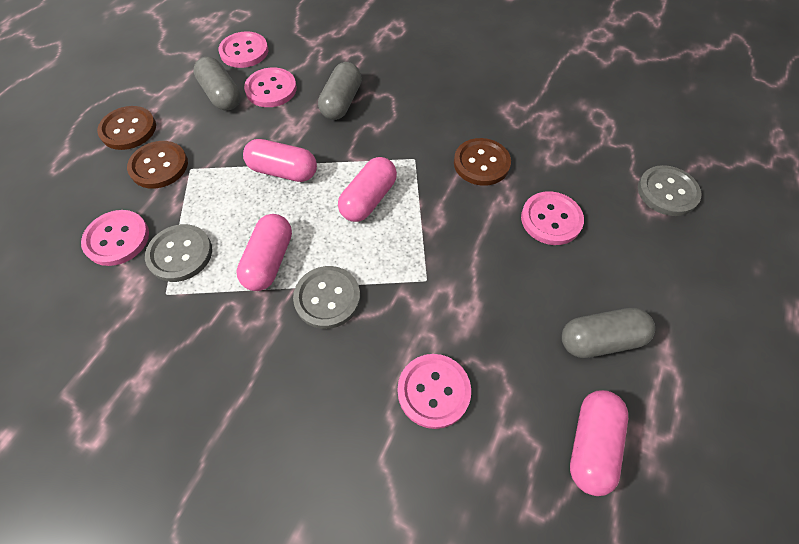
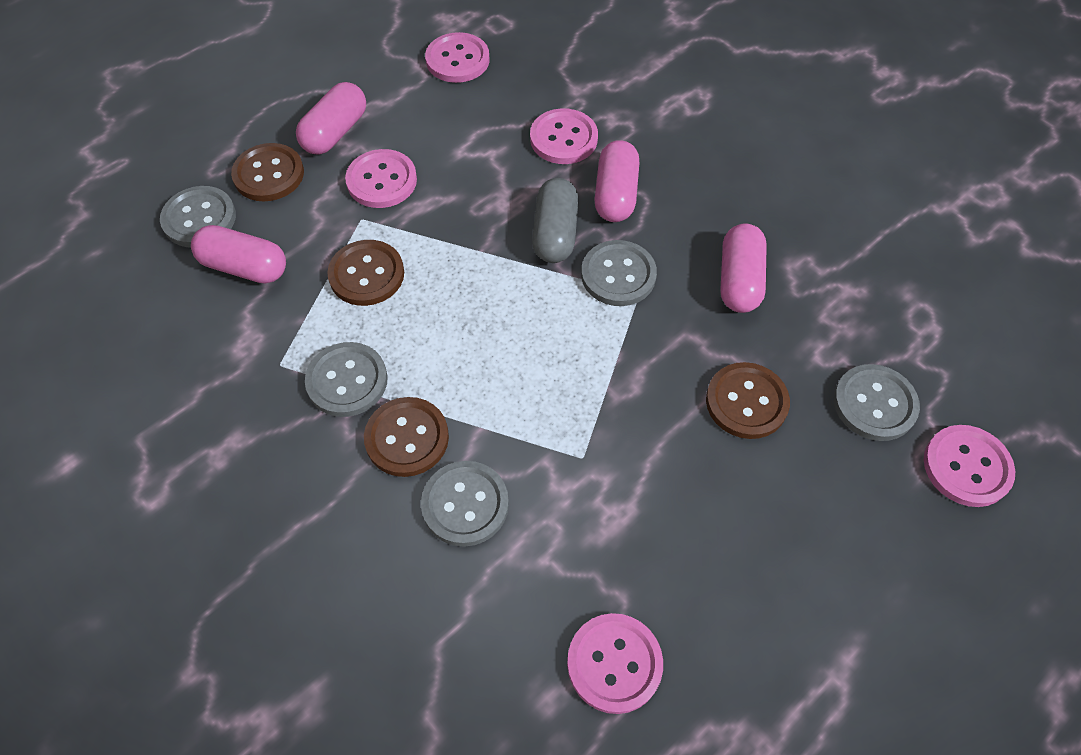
brown button: 3 -> 4
grey button: 3 -> 5
grey capsule: 3 -> 1

